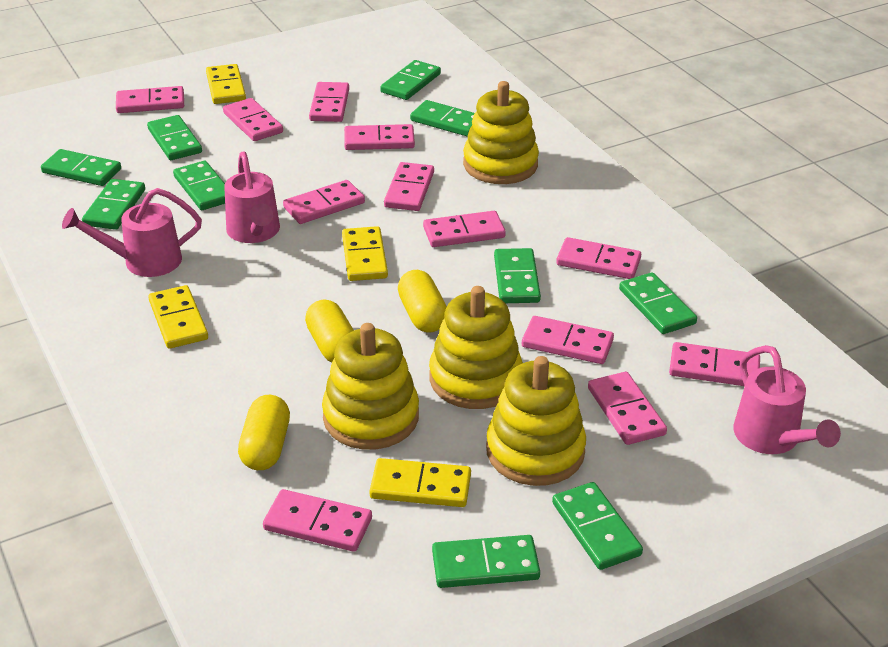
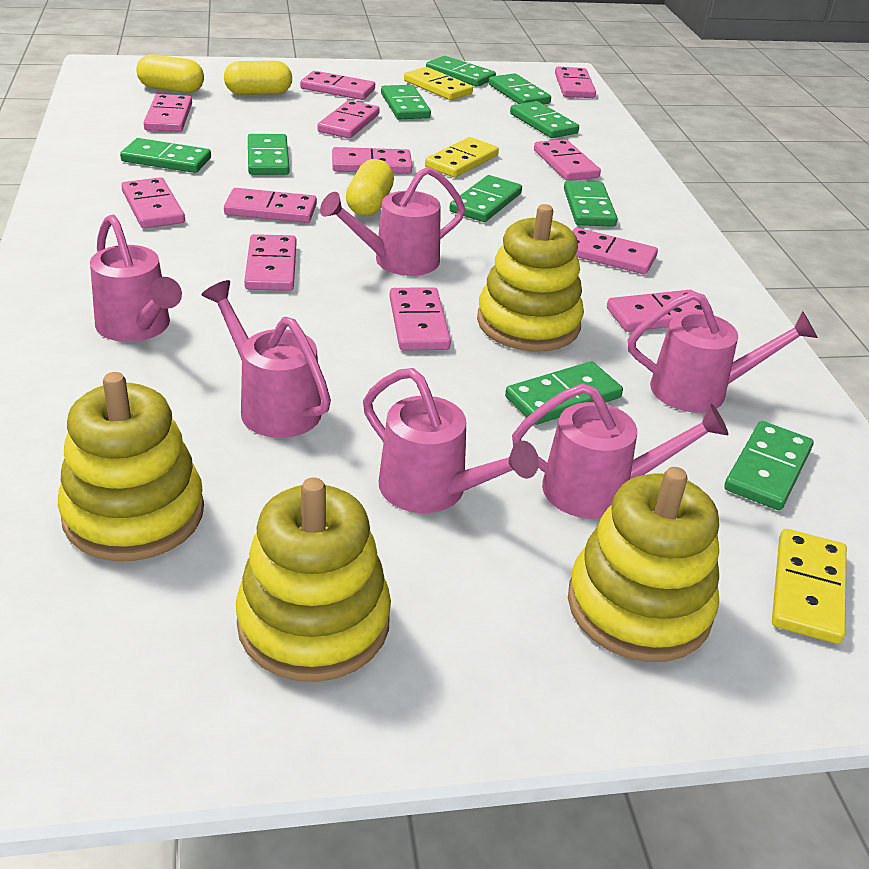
pink watering can: 3 -> 6
yellow domino: 4 -> 3

